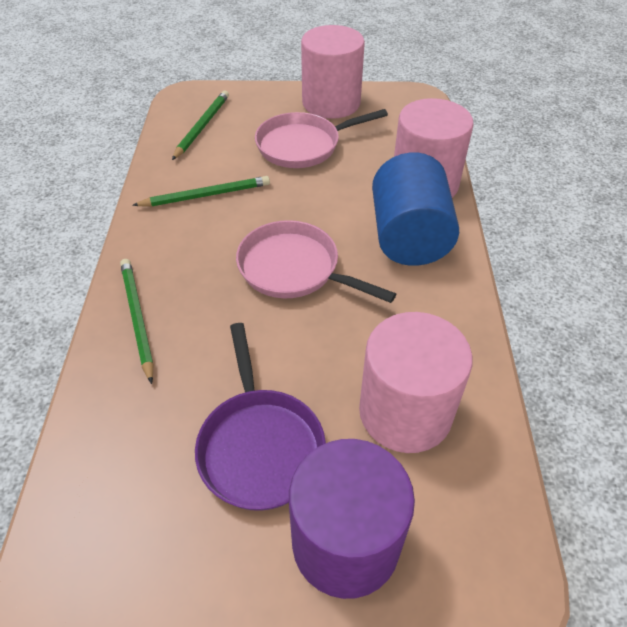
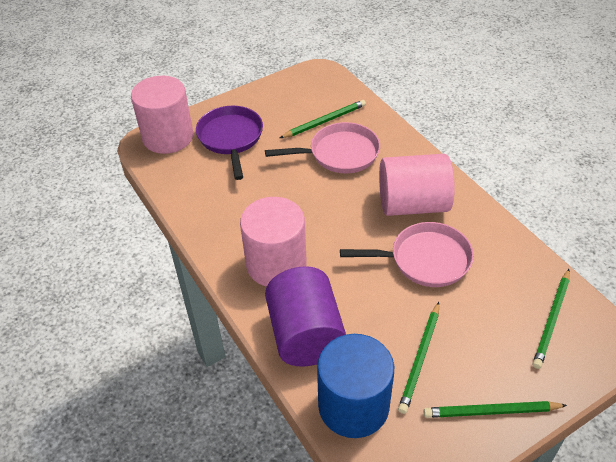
green pencil: 3 -> 4

